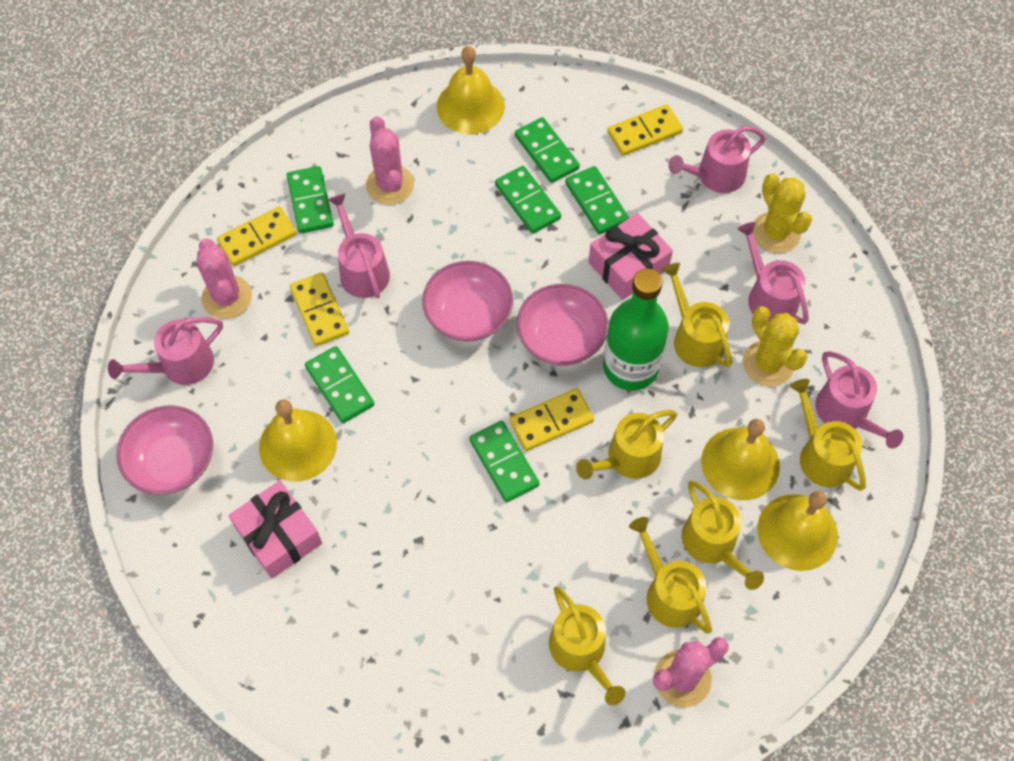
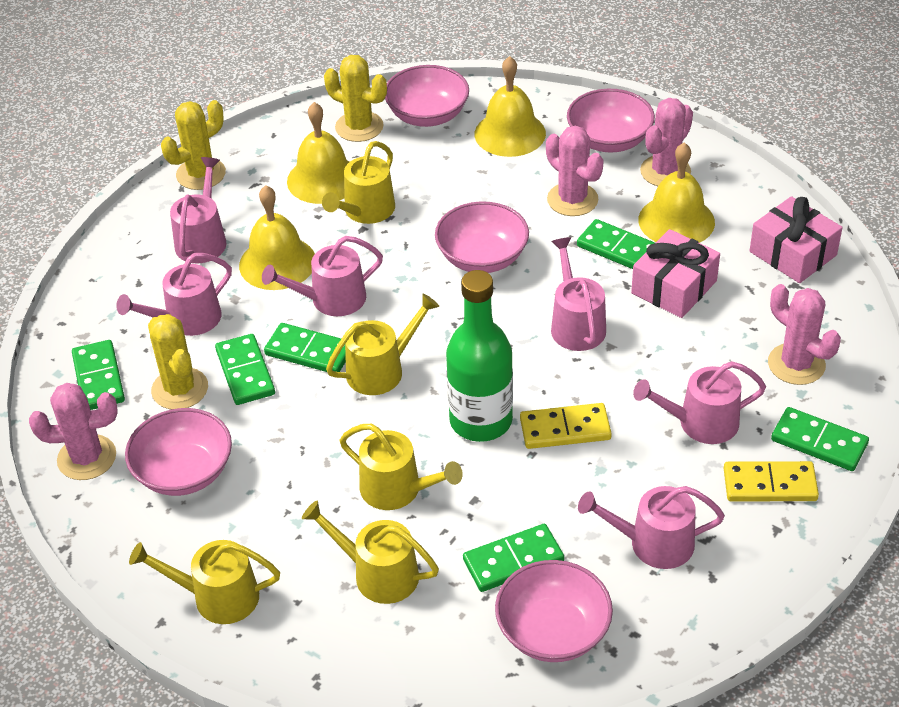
pink bowl: 3 -> 5
pink cactus: 3 -> 4
pink watering can: 5 -> 6
yellow cactus: 2 -> 3
yellow domino: 4 -> 2
yellow watering can: 6 -> 5

